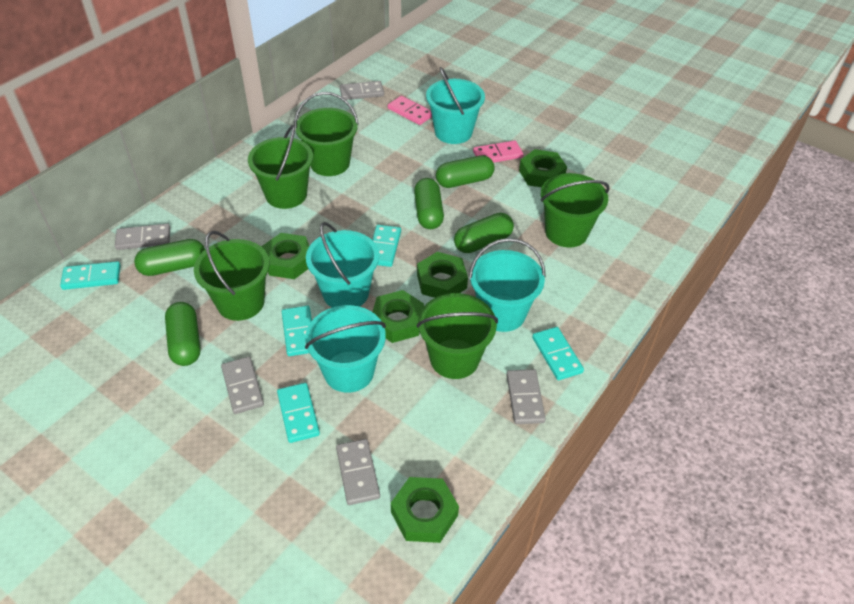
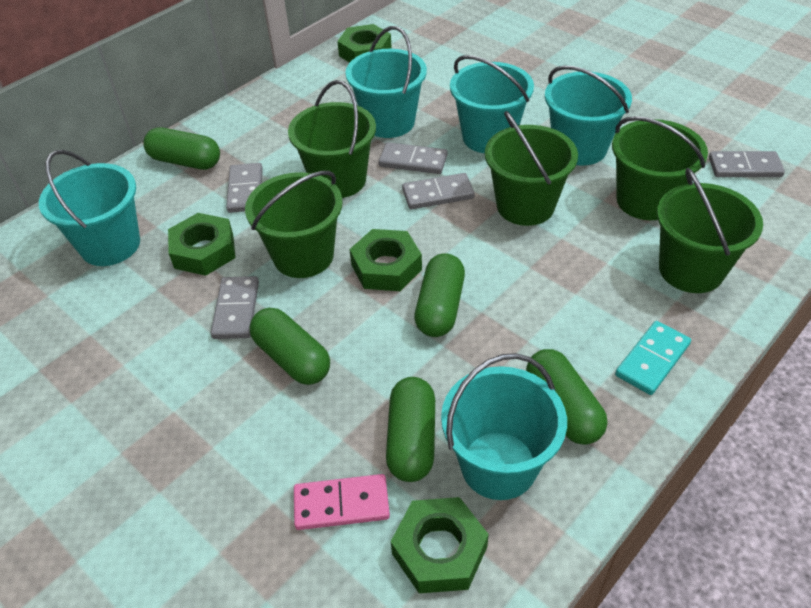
green nut: 5 -> 4
pink domino: 2 -> 1
turquoise bucket: 4 -> 5
turquoise domino: 5 -> 1

